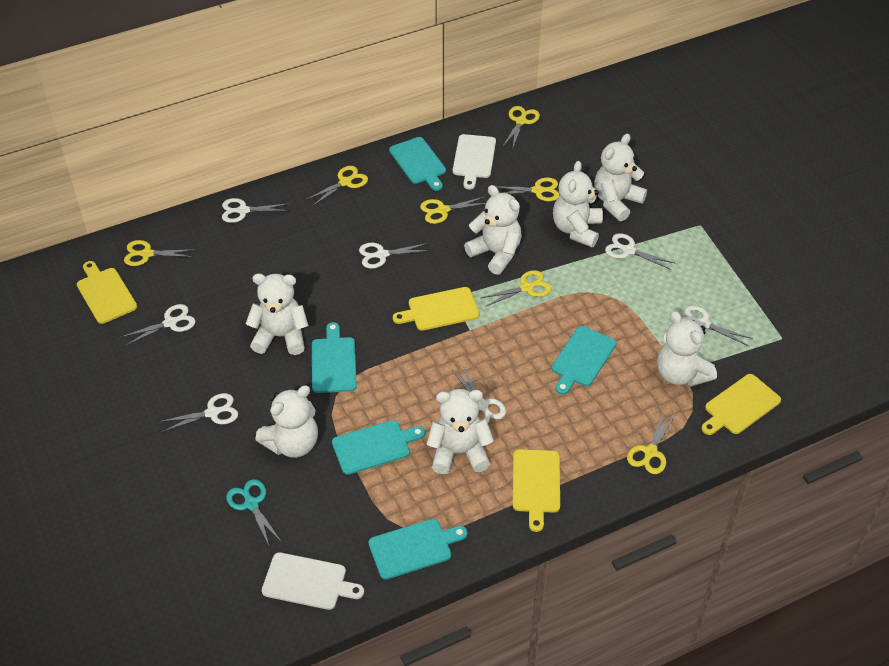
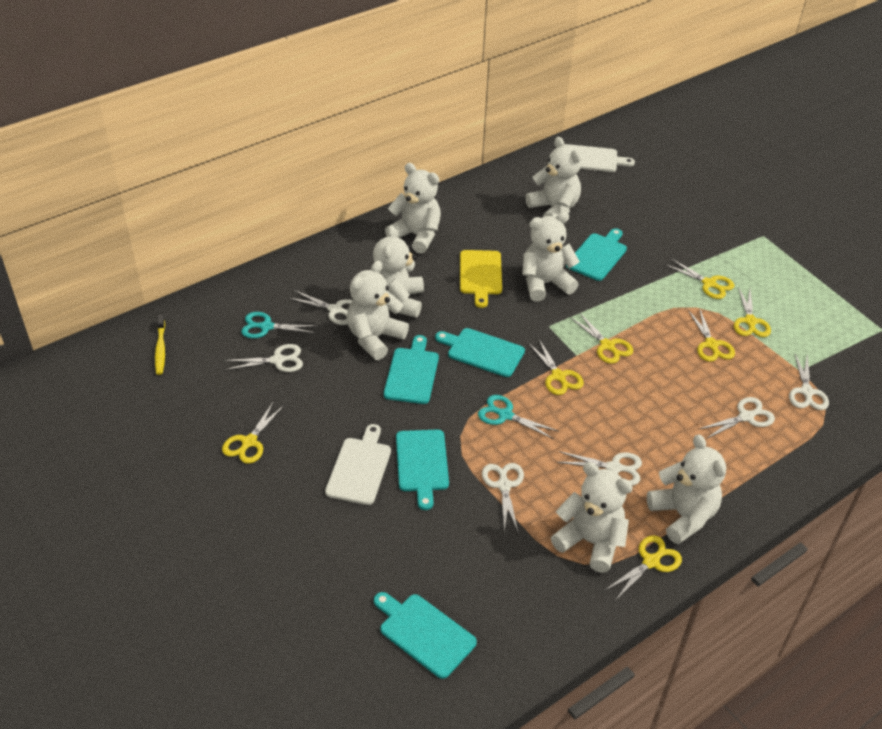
turquoise scissors: 1 -> 2
white scissors: 7 -> 6
yellow cutting board: 4 -> 1
yellow toothbrush: 0 -> 1

